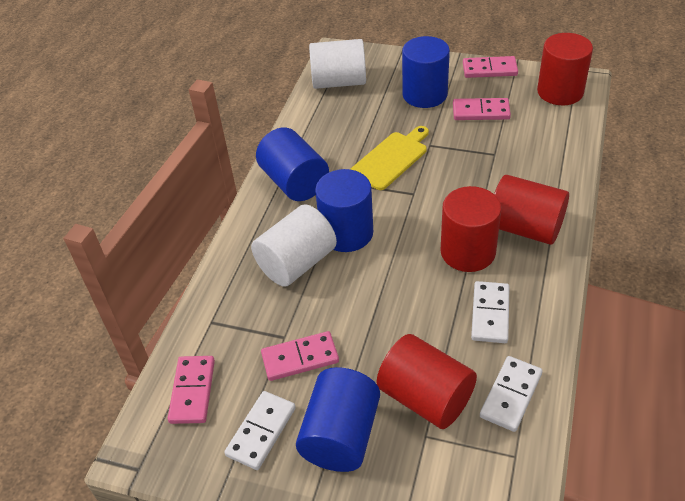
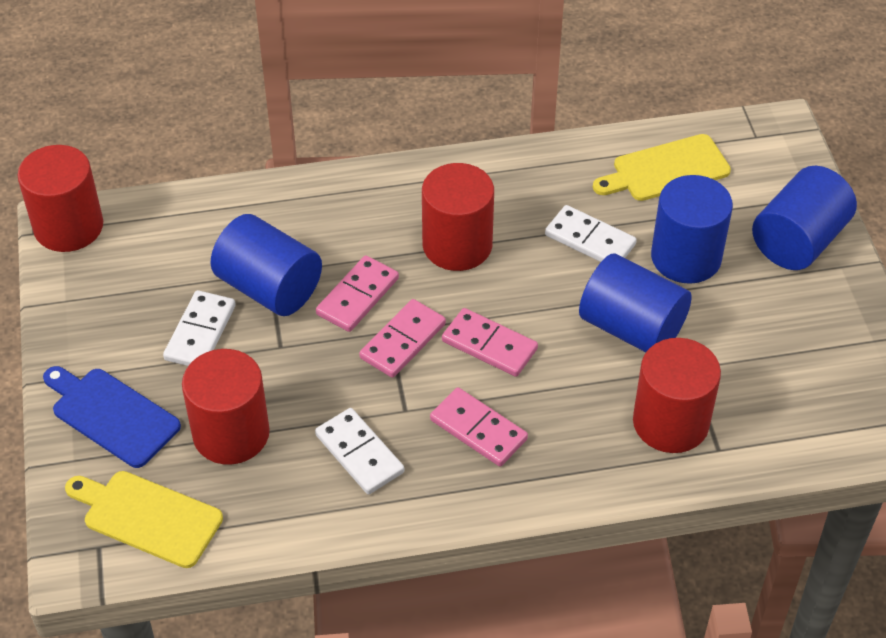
blue cutting board: 0 -> 1
white cylinder: 2 -> 0
yellow cutting board: 1 -> 2

